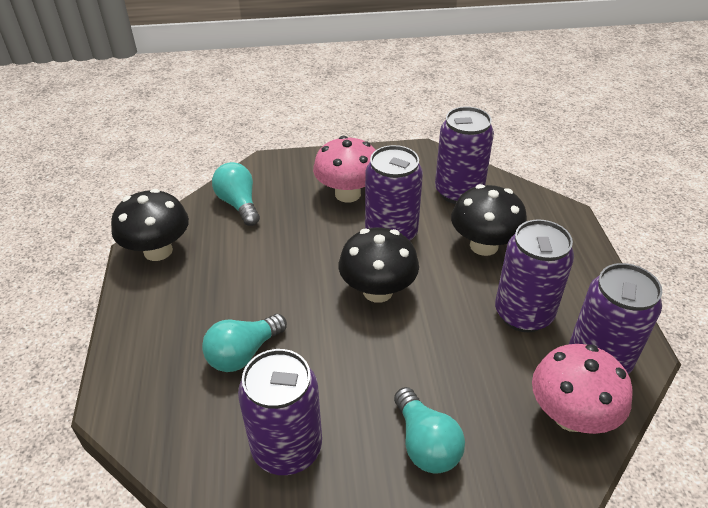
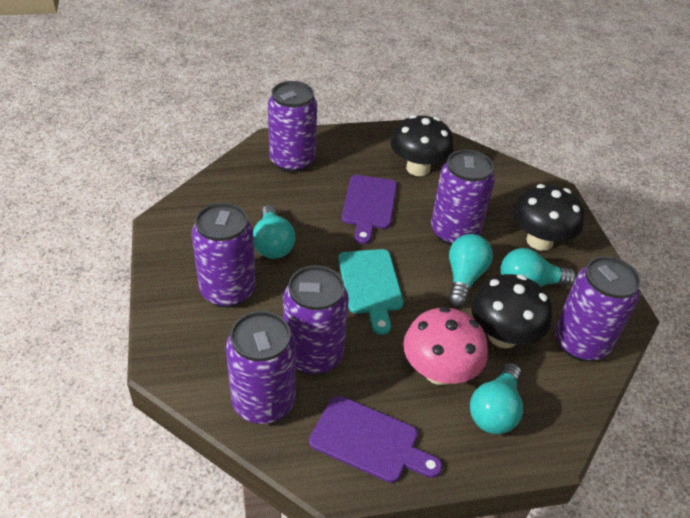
pink mushroom: 2 -> 1
purple can: 5 -> 6
purple cutting board: 0 -> 2
turquoise cutting board: 0 -> 1
turquoise light bulb: 3 -> 4

